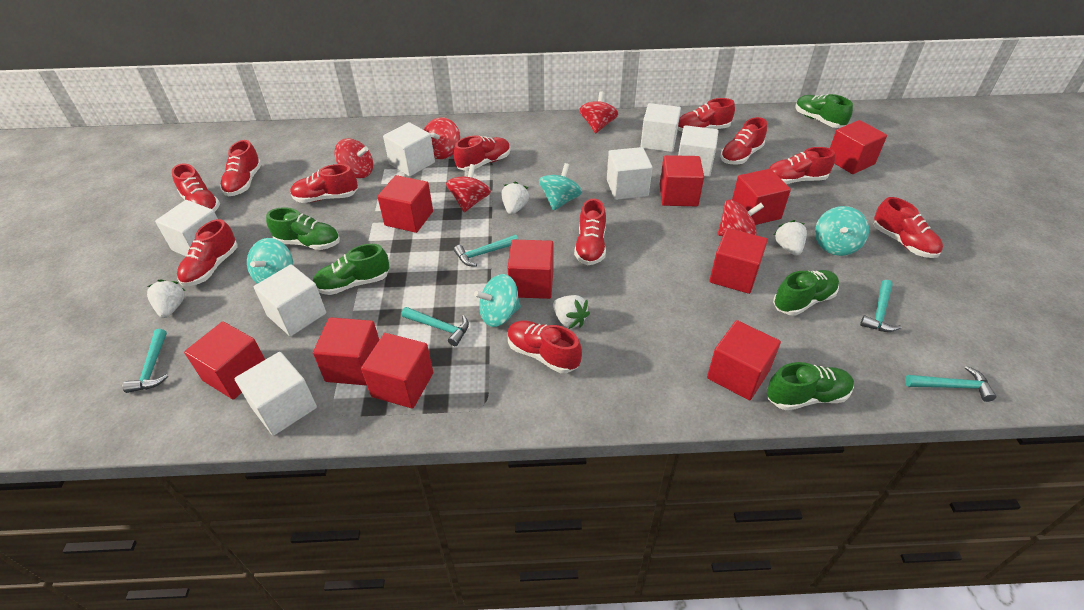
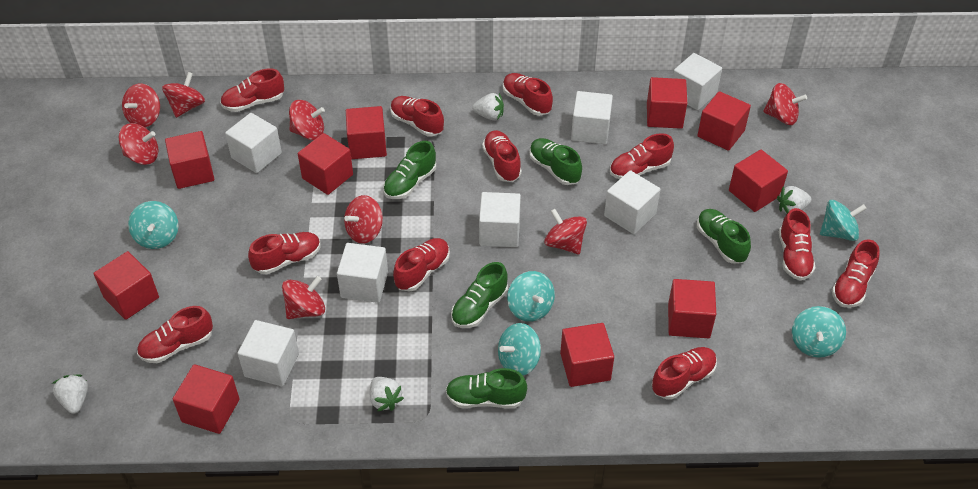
red spinning top: 5 -> 8
turquoise hammer: 5 -> 0
turquoise spinning top: 4 -> 5

